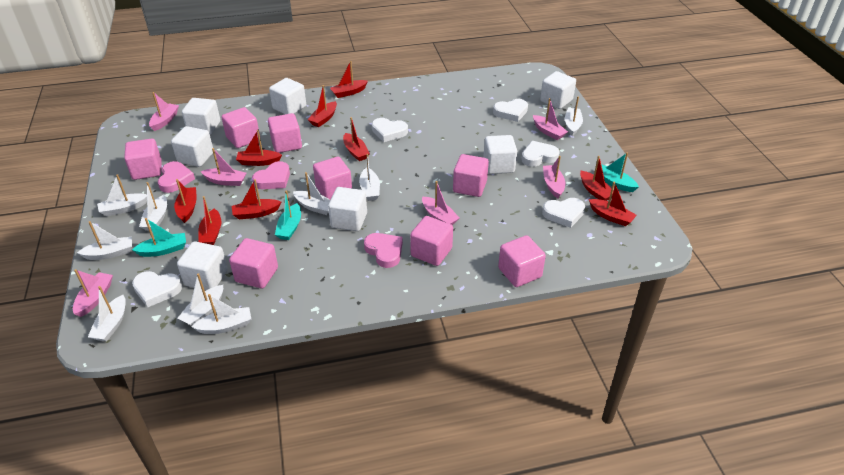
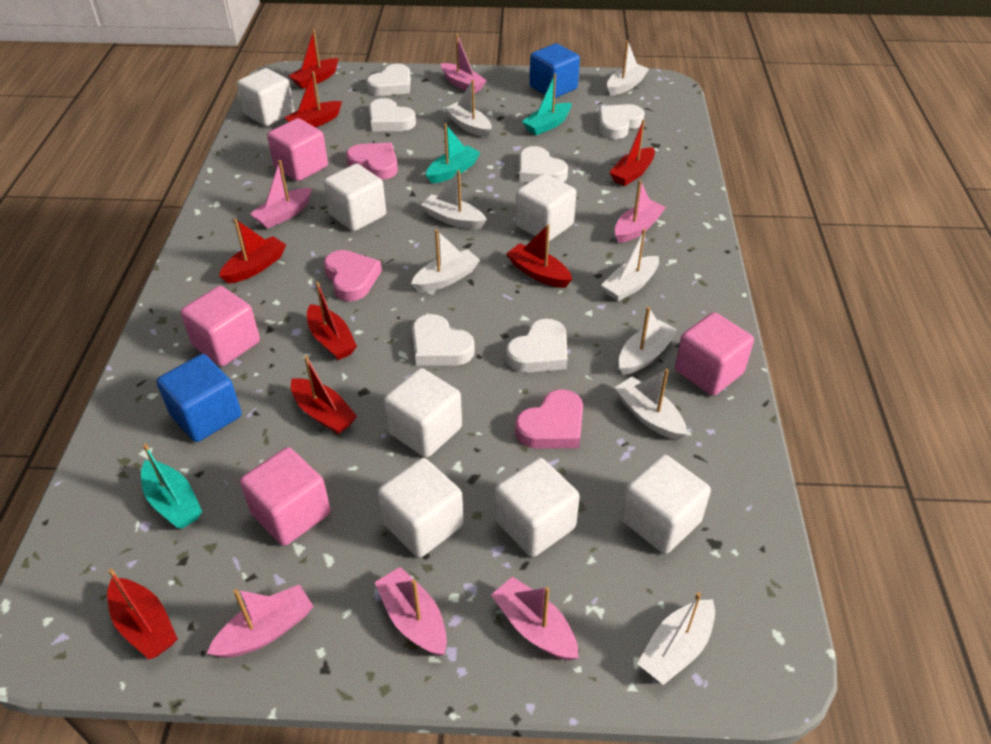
blue cube: 0 -> 2
pink cube: 8 -> 4
red boat: 9 -> 8
white boat: 9 -> 8
white heart: 5 -> 6

